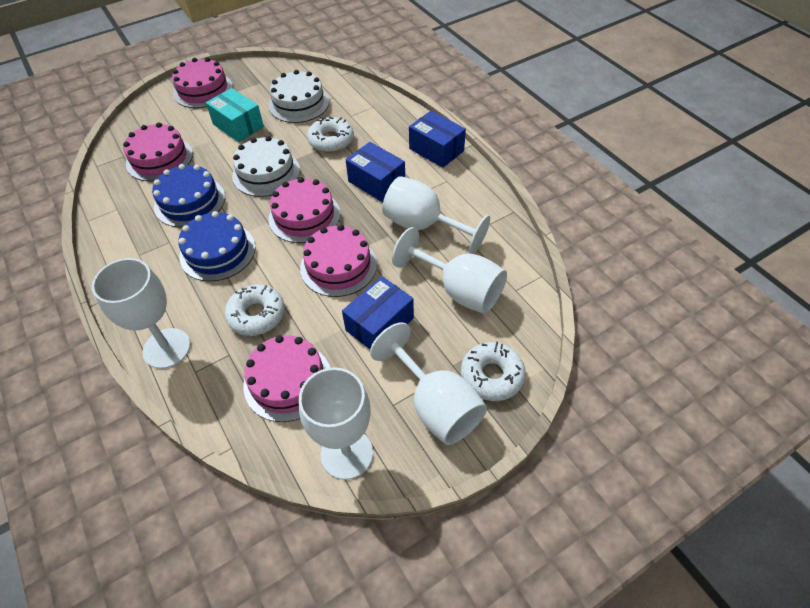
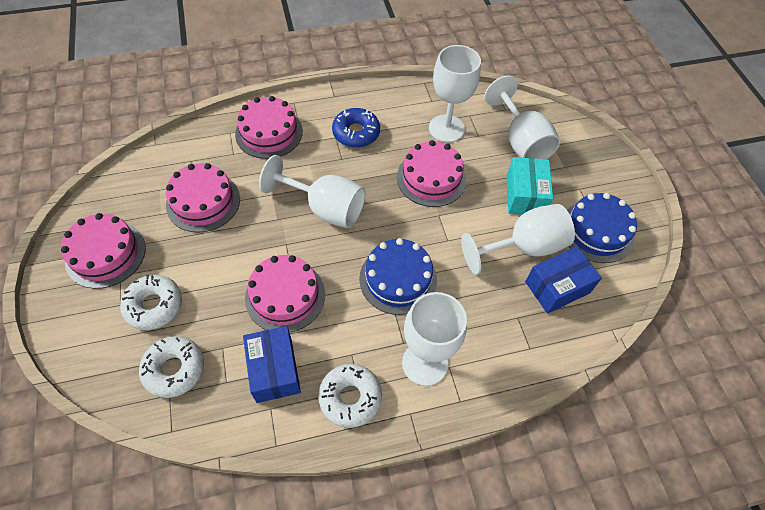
blue box: 3 -> 2
blue donut: 0 -> 1
white cake: 2 -> 0

